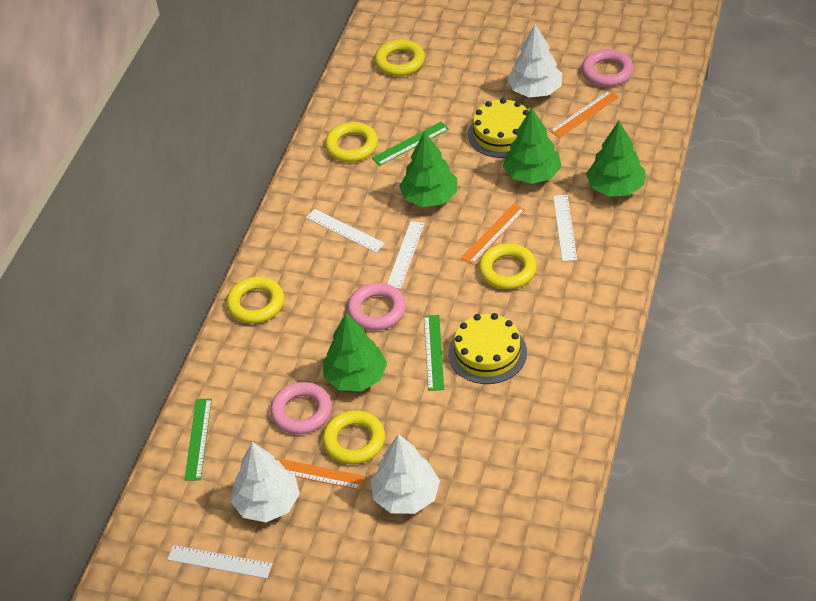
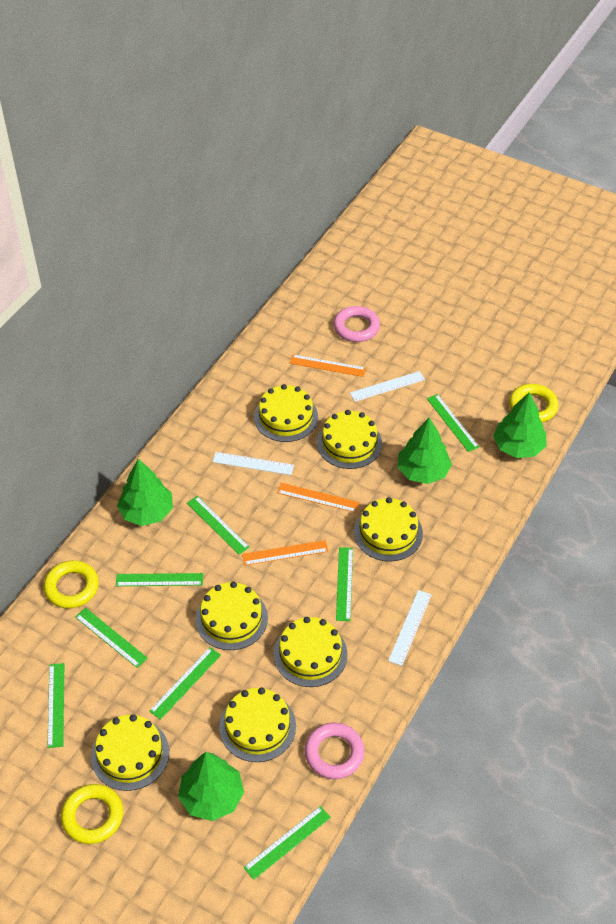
green ruler: 3 -> 8
pink ring: 3 -> 2
white ruler: 4 -> 3
white tree: 3 -> 0
yellow cake: 2 -> 7
yellow ring: 5 -> 3

